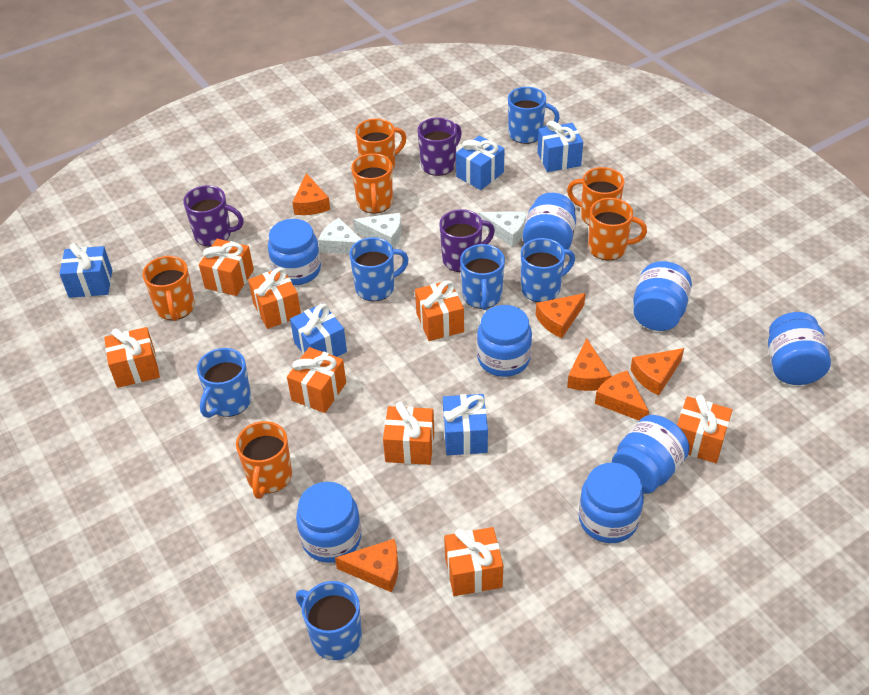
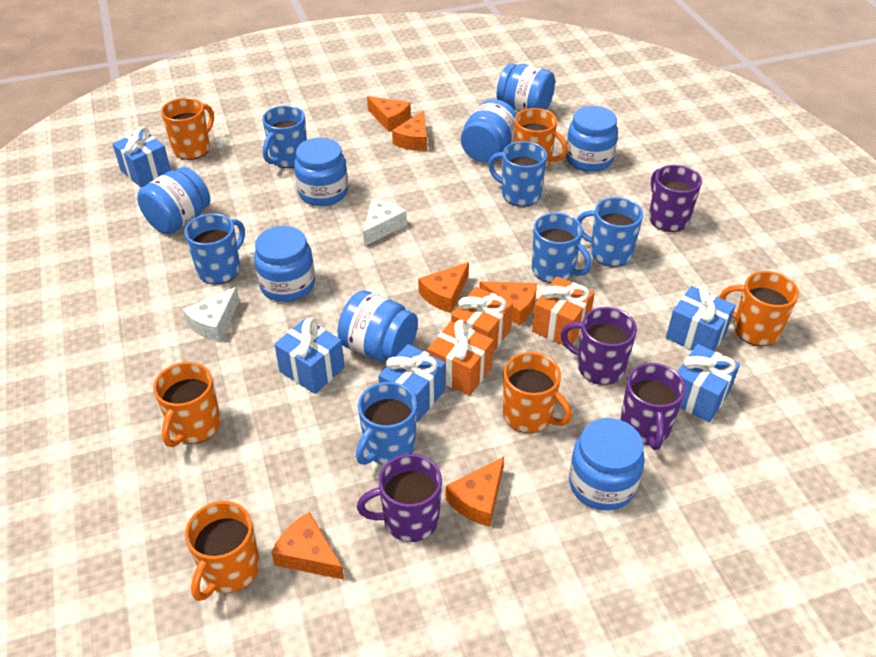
orange gift: 8 -> 3
purple mug: 3 -> 4
white cheese: 3 -> 2

